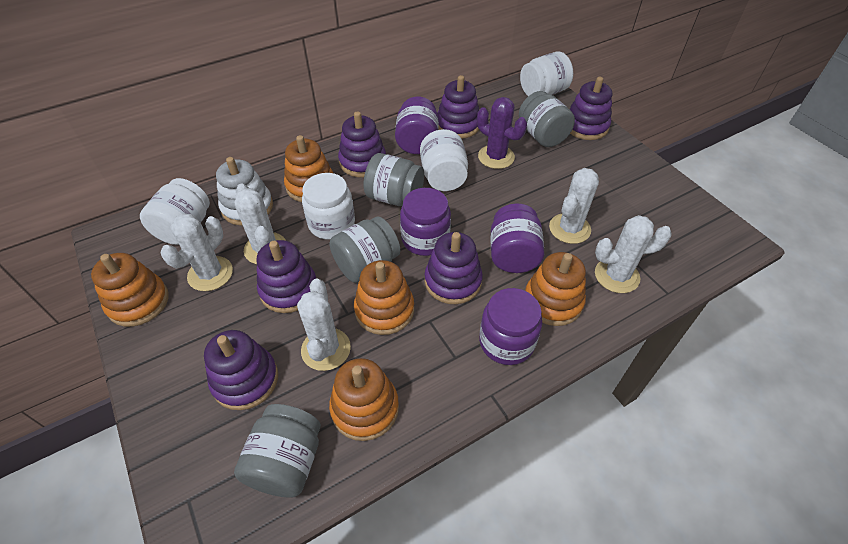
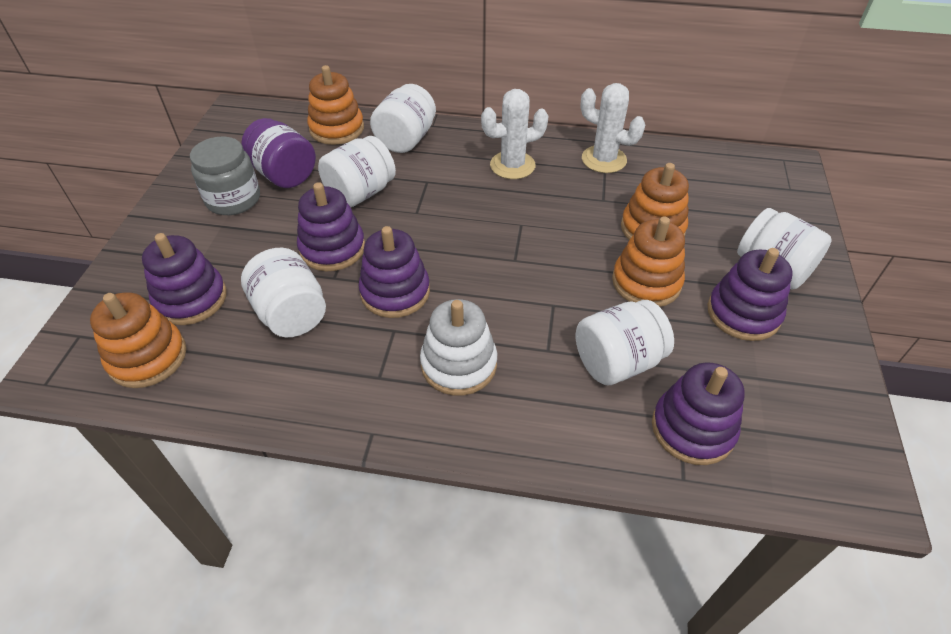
grey jar: 4 -> 1
orange stacking toy: 5 -> 4
purple cactus: 1 -> 0
purple jar: 4 -> 1
purple stacking toy: 6 -> 5
white cactus: 5 -> 2
white jar: 4 -> 5

